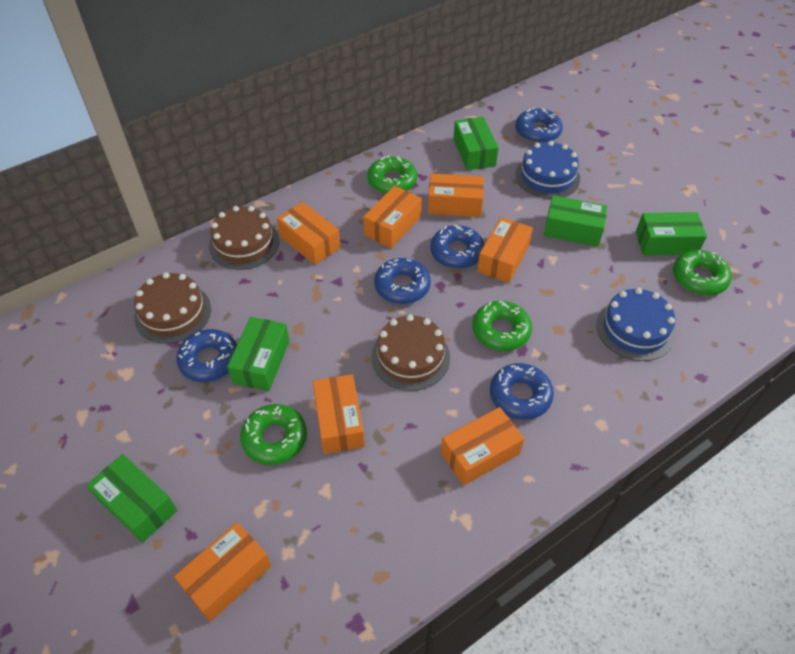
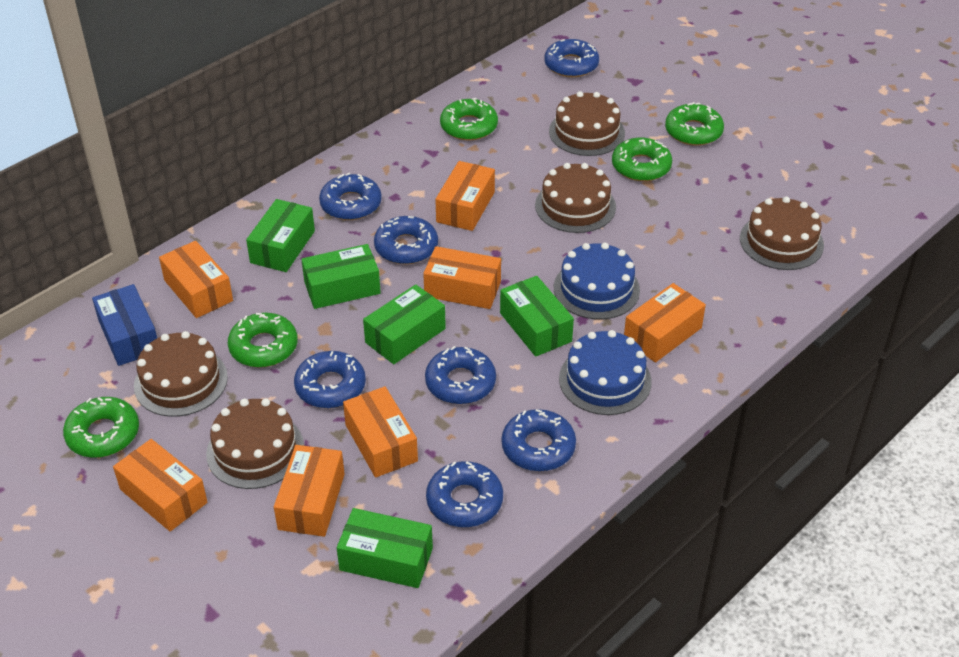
blue box: 0 -> 1
blue donut: 5 -> 7
brown cake: 3 -> 5
green donut: 4 -> 5

